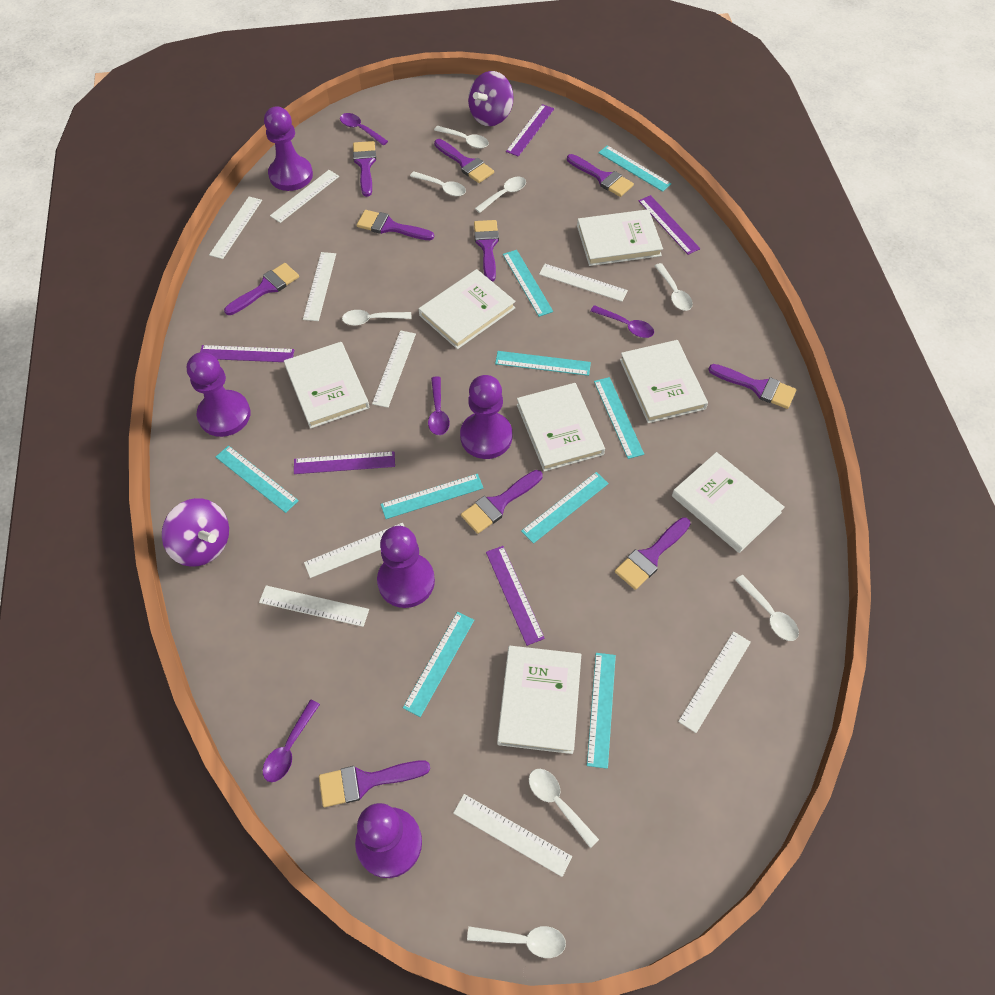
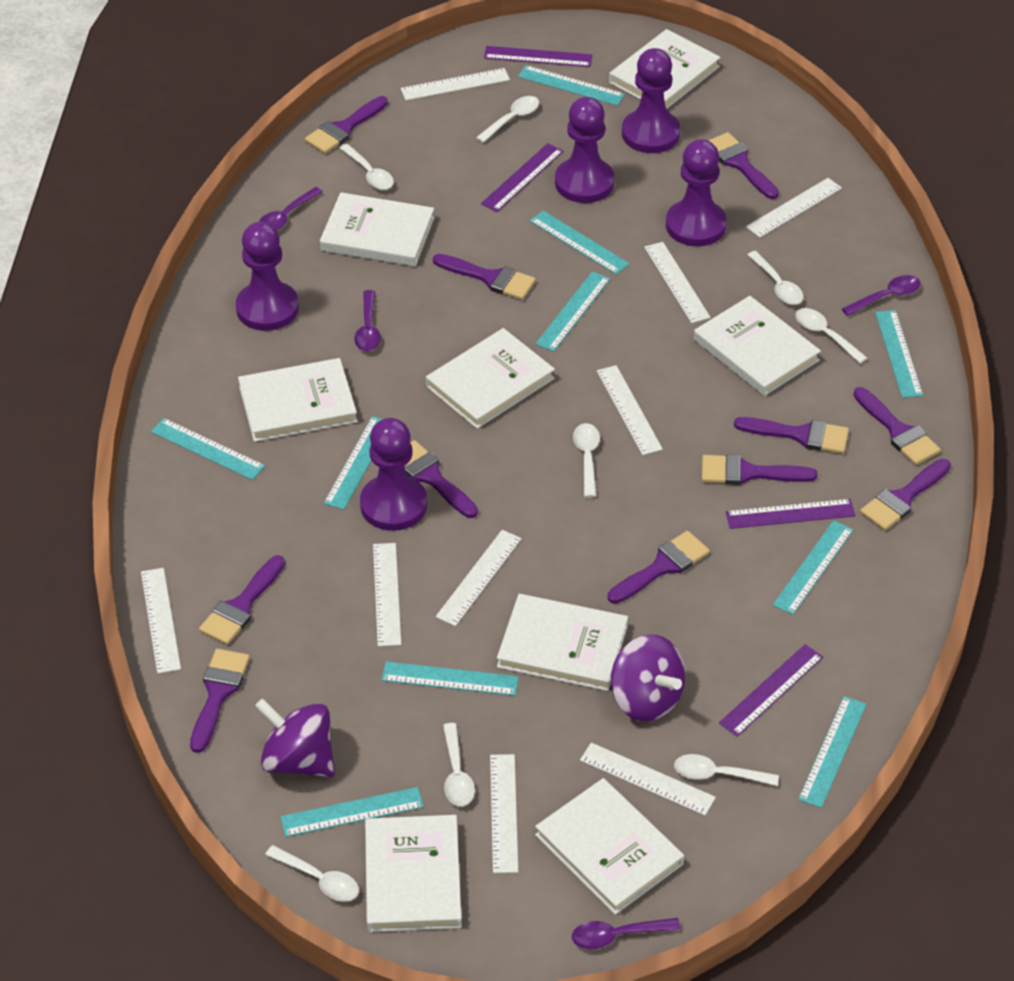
purple brush: 10 -> 11
purple ruler: 5 -> 4
turquoise ruler: 9 -> 10
white book: 7 -> 8

